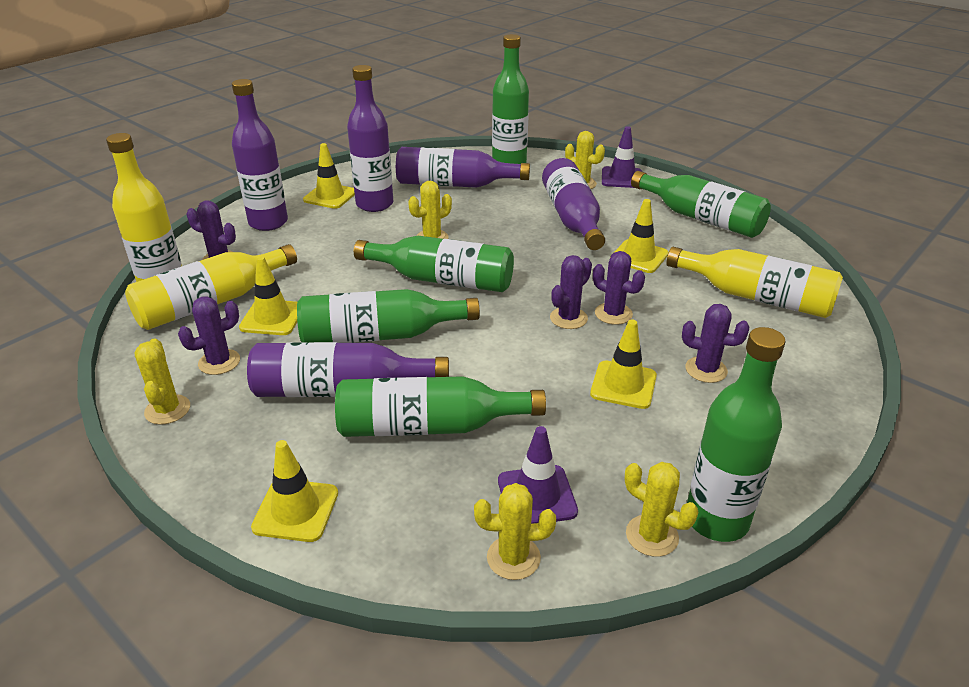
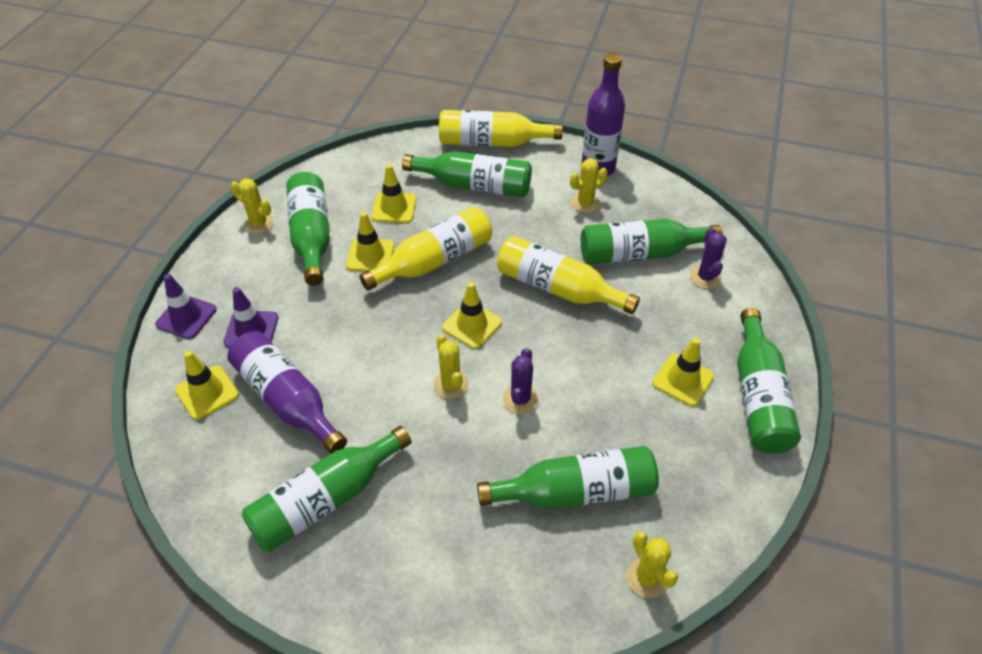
purple bottle: 5 -> 2
purple cactus: 5 -> 2
yellow cactus: 5 -> 4

